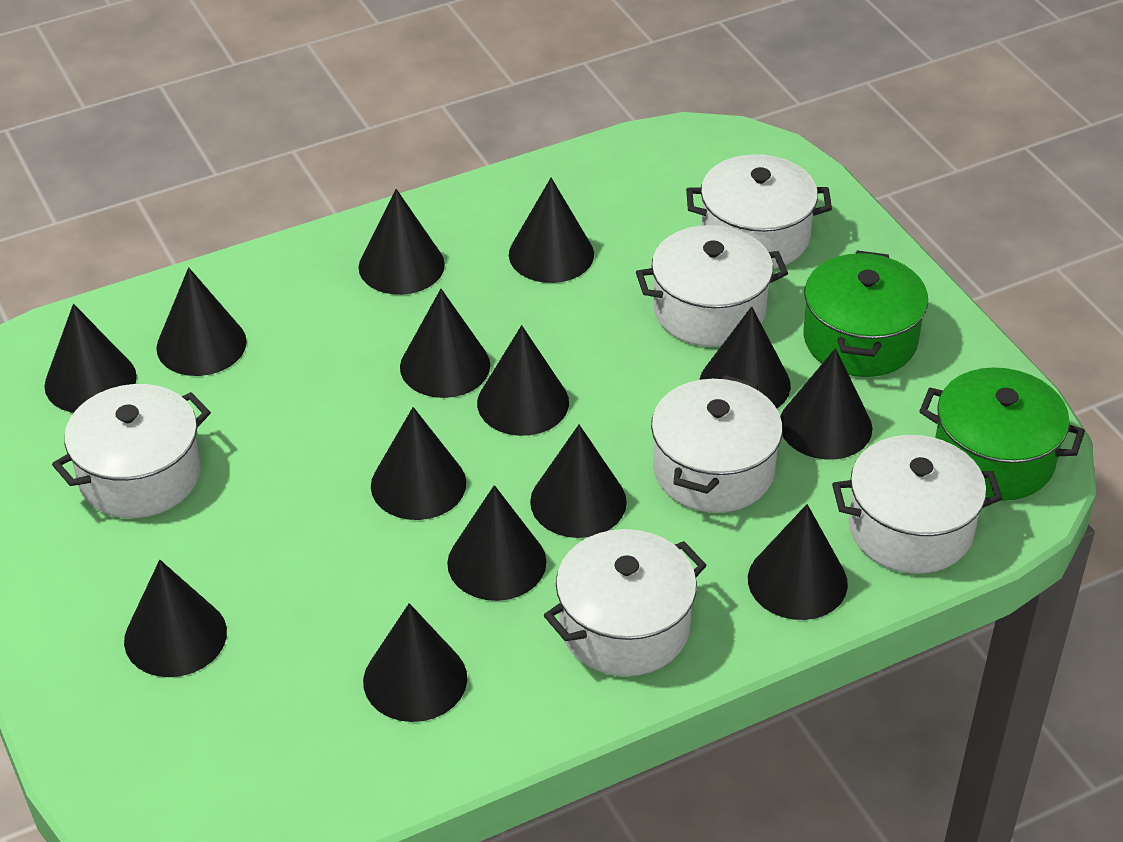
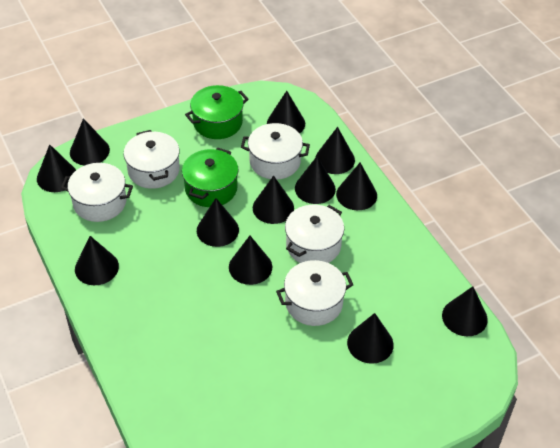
black cone: 14 -> 12
white pot: 6 -> 5

